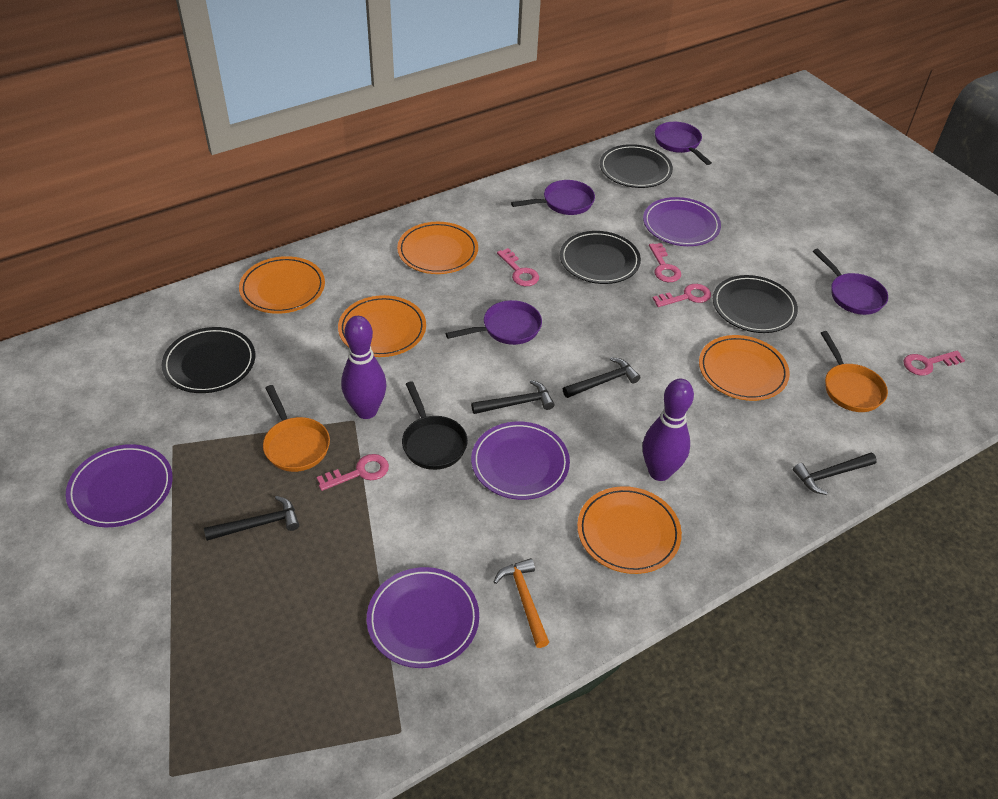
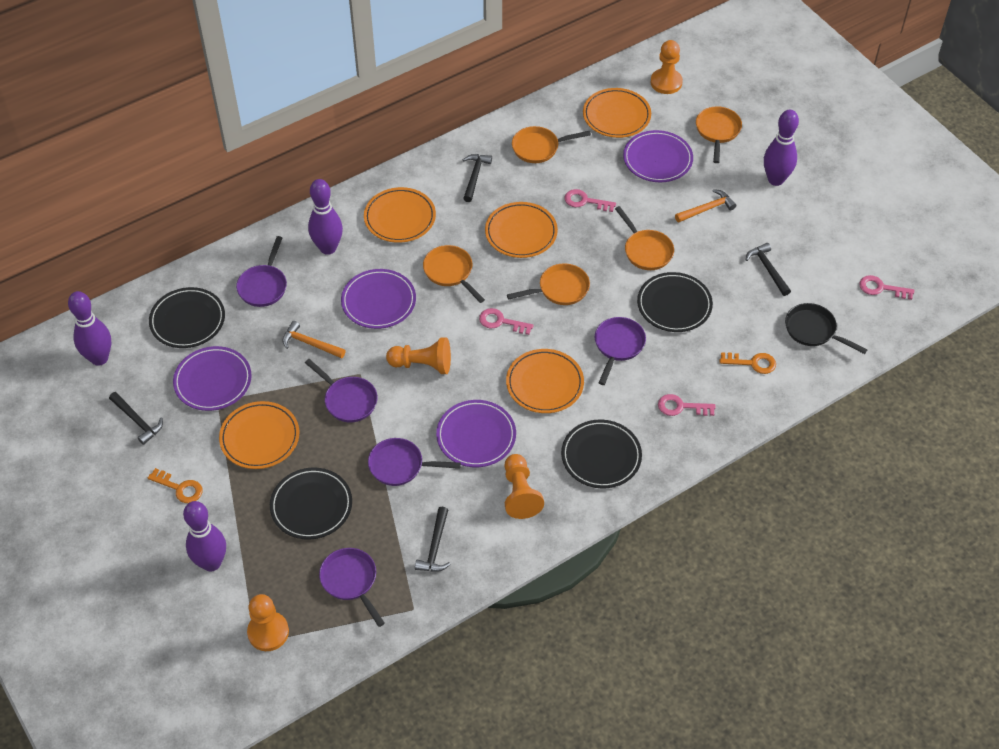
orange hammer: 1 -> 2
orange key: 0 -> 2
orange pan: 2 -> 5
orange pawn: 0 -> 4
pink key: 5 -> 4
purple bowling pin: 2 -> 4
purple pan: 4 -> 5

